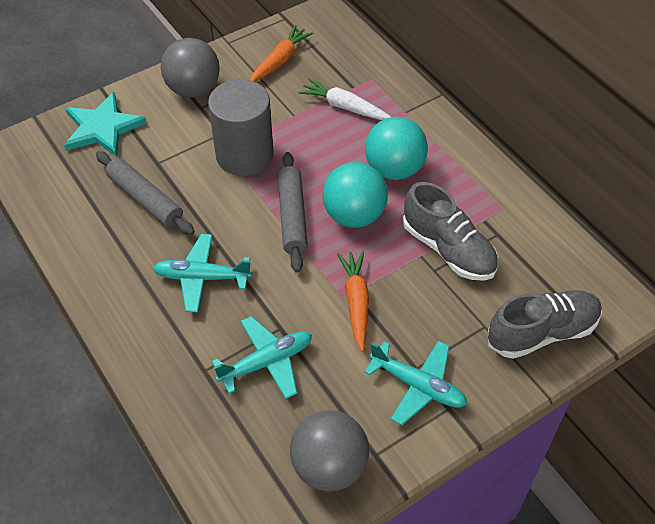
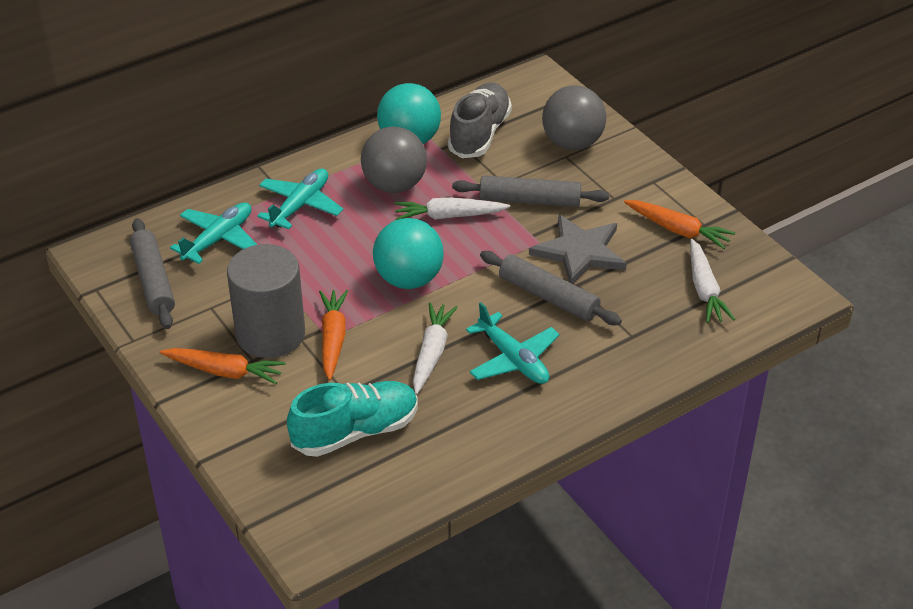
grey rolling pin: 2 -> 3
grey shoe: 2 -> 1
grey star: 0 -> 1
orange carrot: 2 -> 3
turquoise shoe: 0 -> 1
turquoise star: 1 -> 0
white carrot: 1 -> 3

